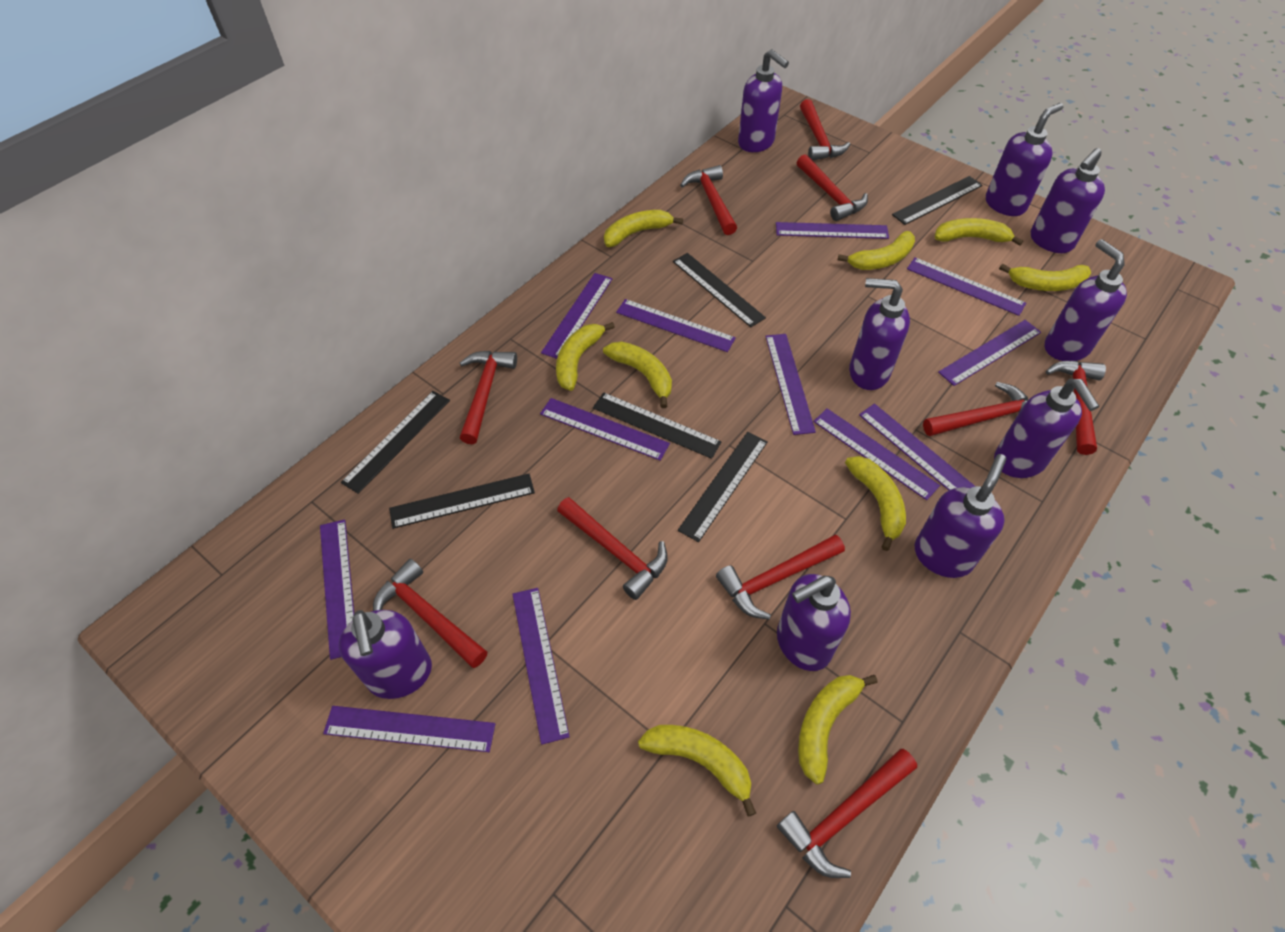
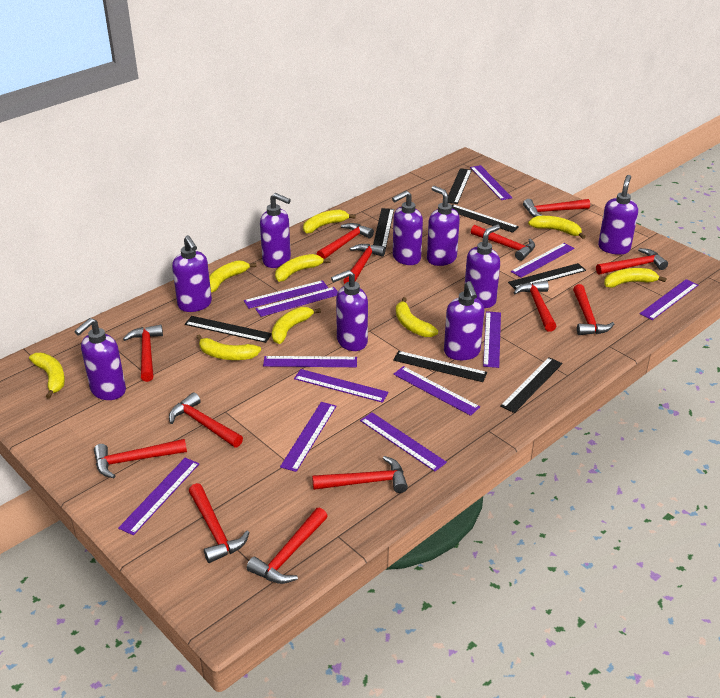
black ruler: 6 -> 7
red hammer: 10 -> 13

